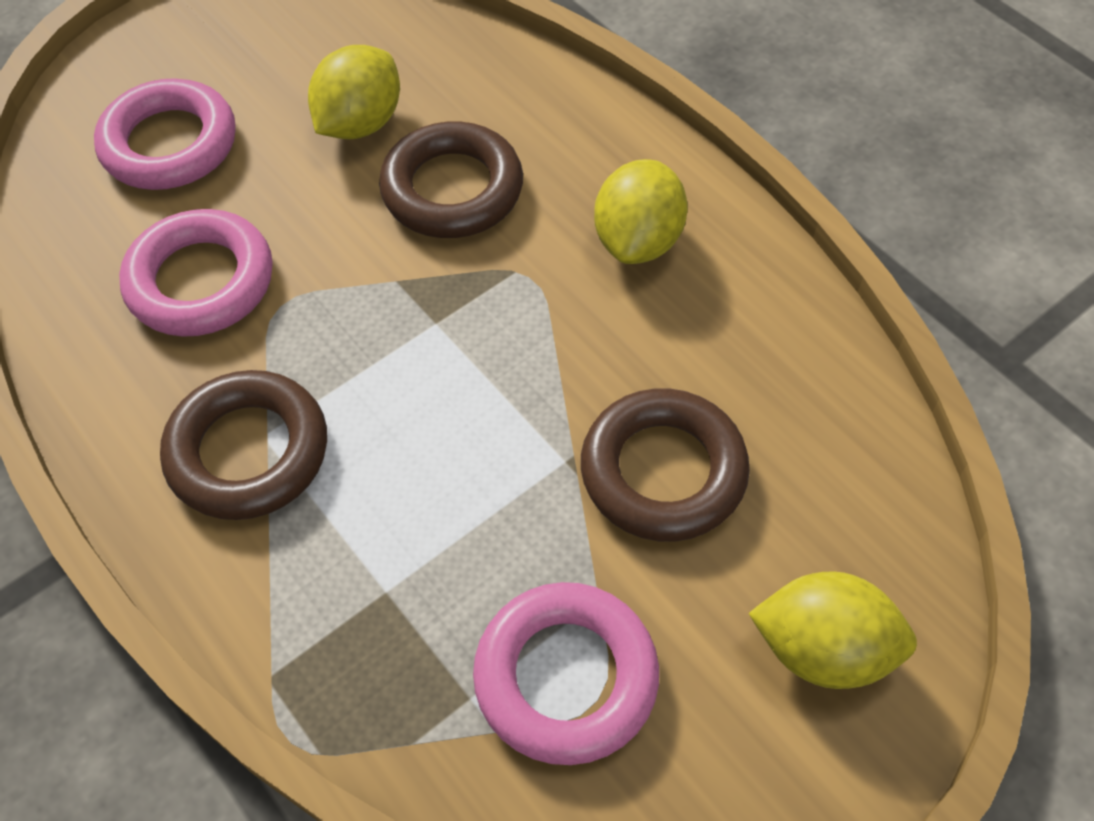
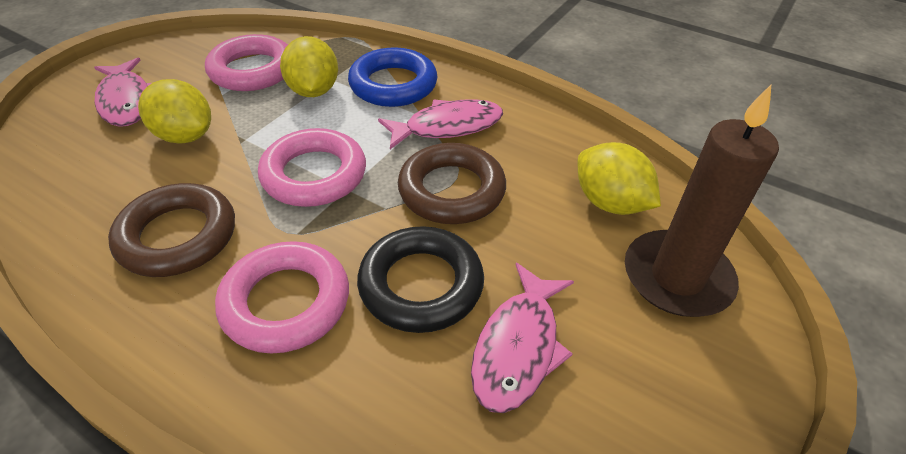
black ring: 0 -> 1
blue ring: 0 -> 1
brown candle: 0 -> 1
brown ring: 3 -> 2
pink fish: 0 -> 3

